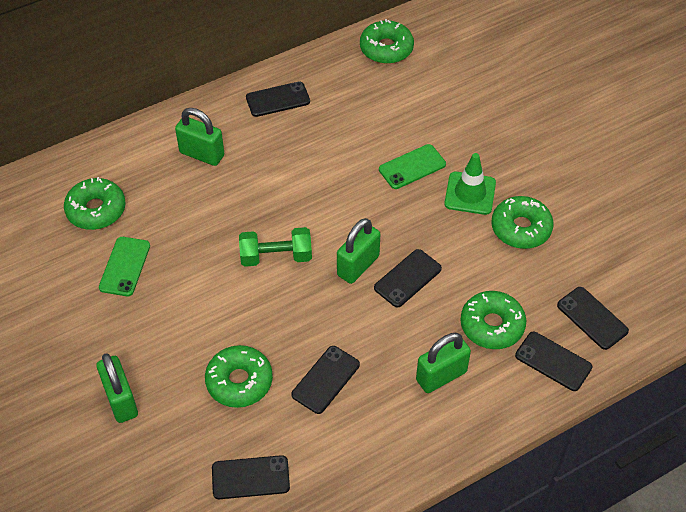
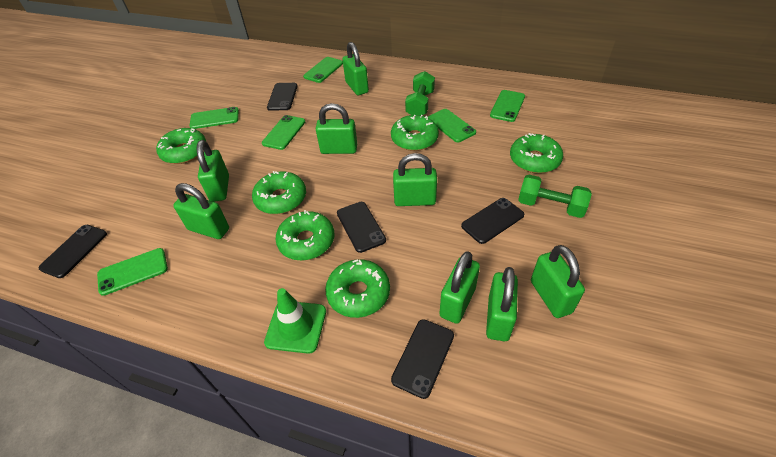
black phone: 6 -> 5
green donut: 5 -> 6
green dumbbell: 1 -> 2
green padlock: 4 -> 8
green phone: 2 -> 6

